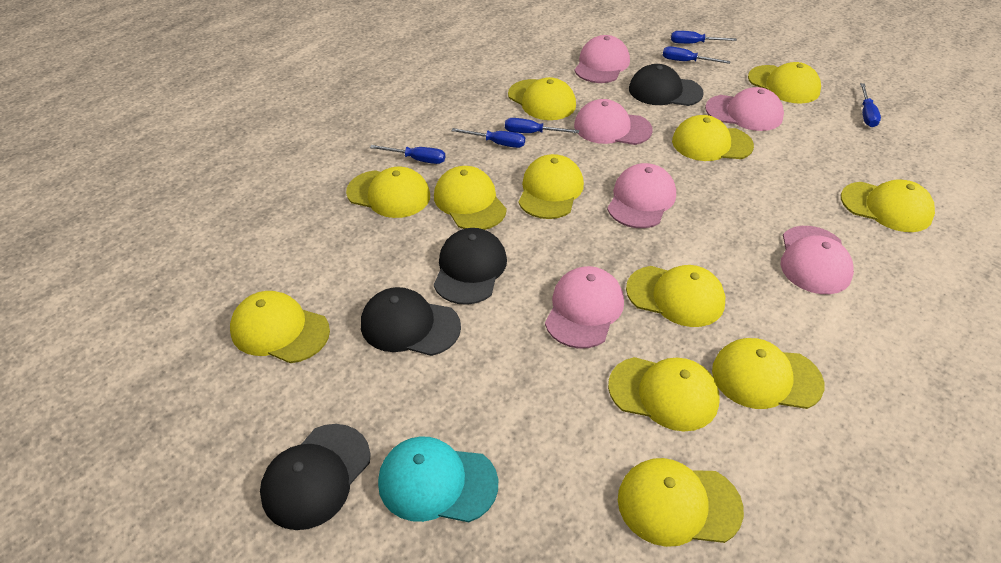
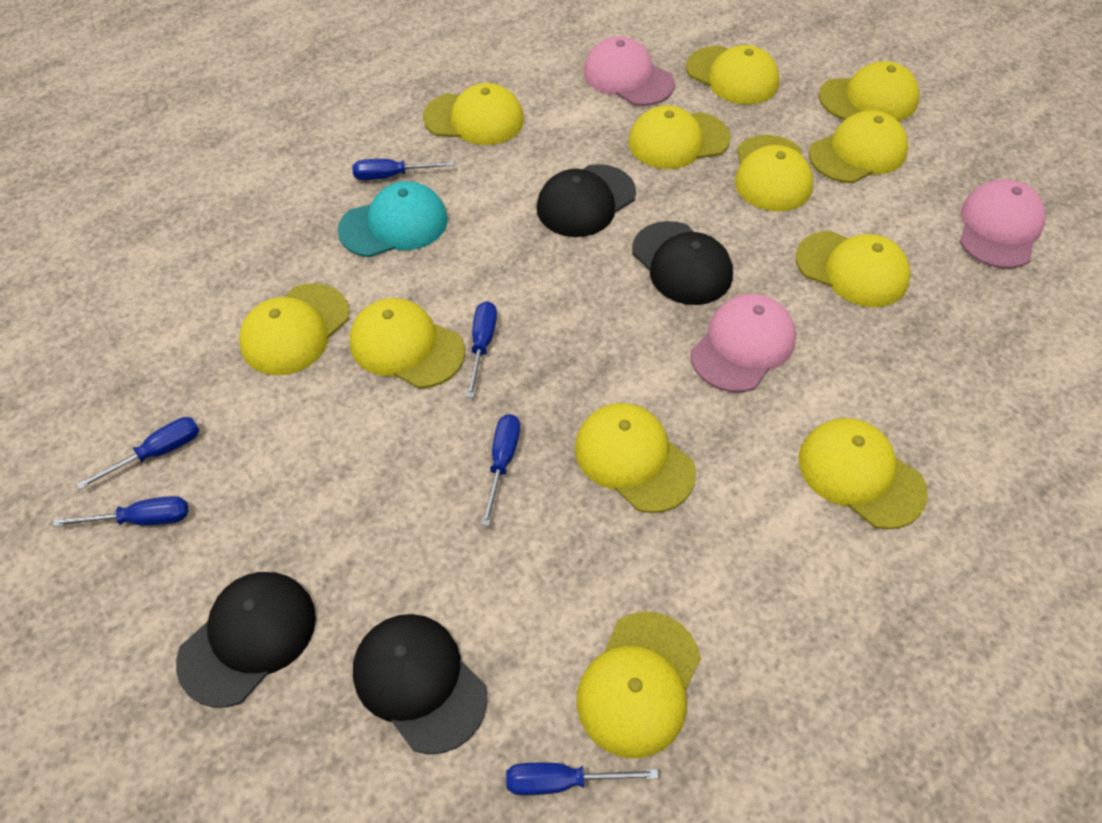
pink cap: 6 -> 3

